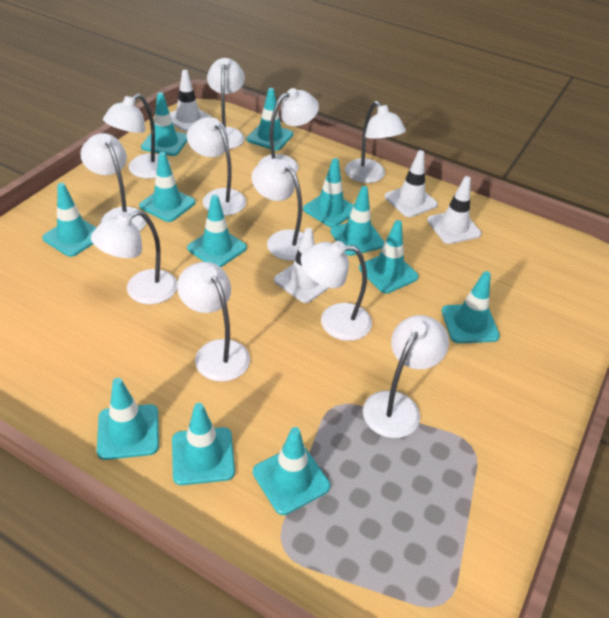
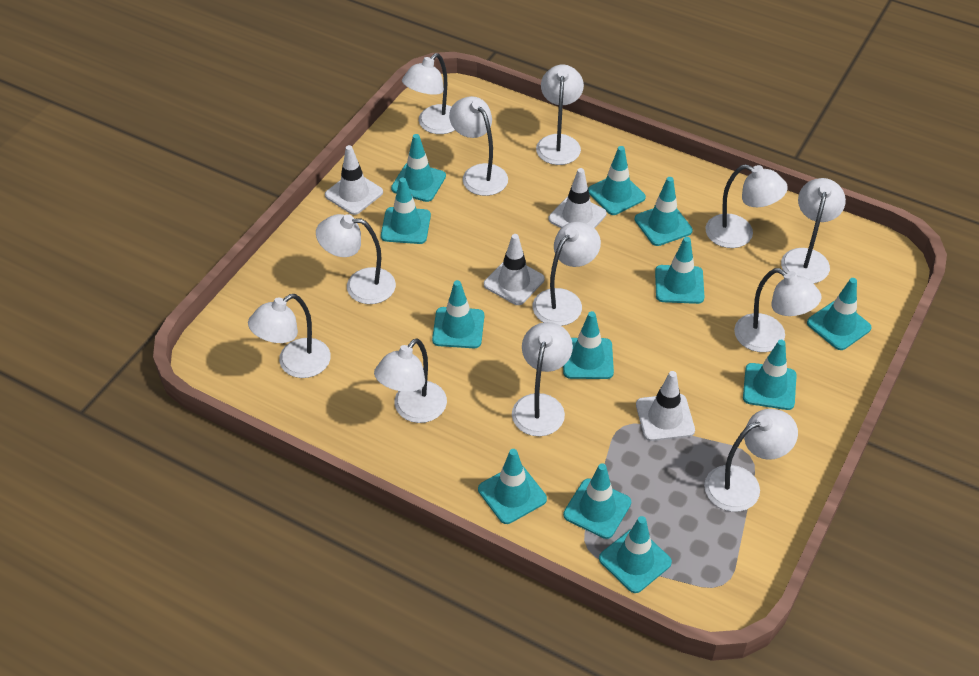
white lamp: 11 -> 12

